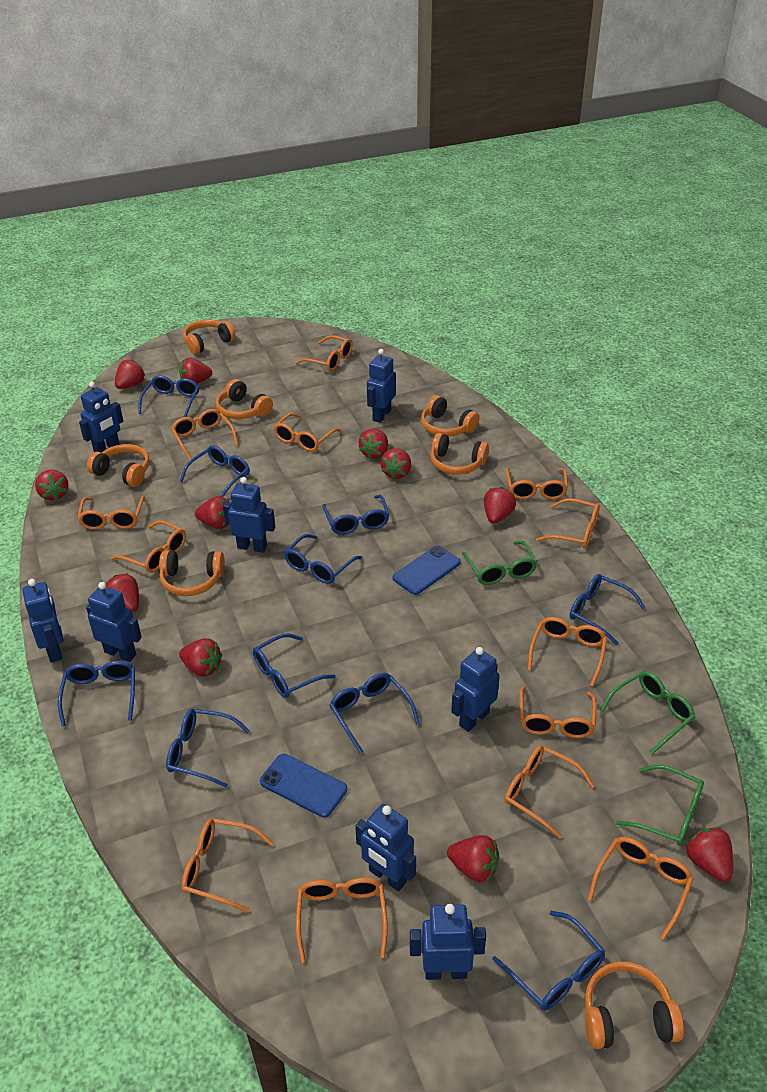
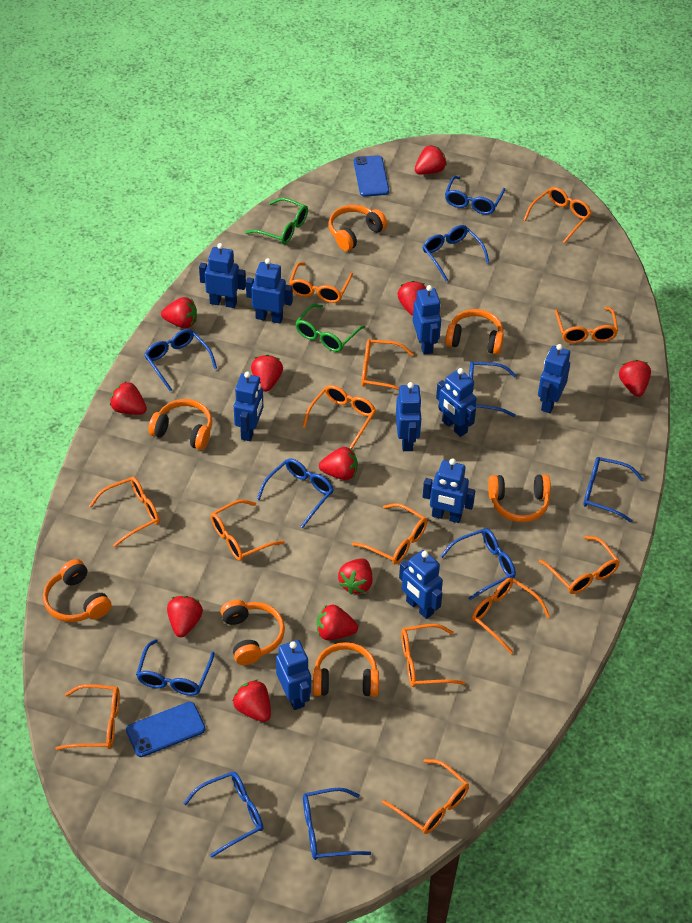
blue robot: 8 -> 10
green glasses: 3 -> 2

